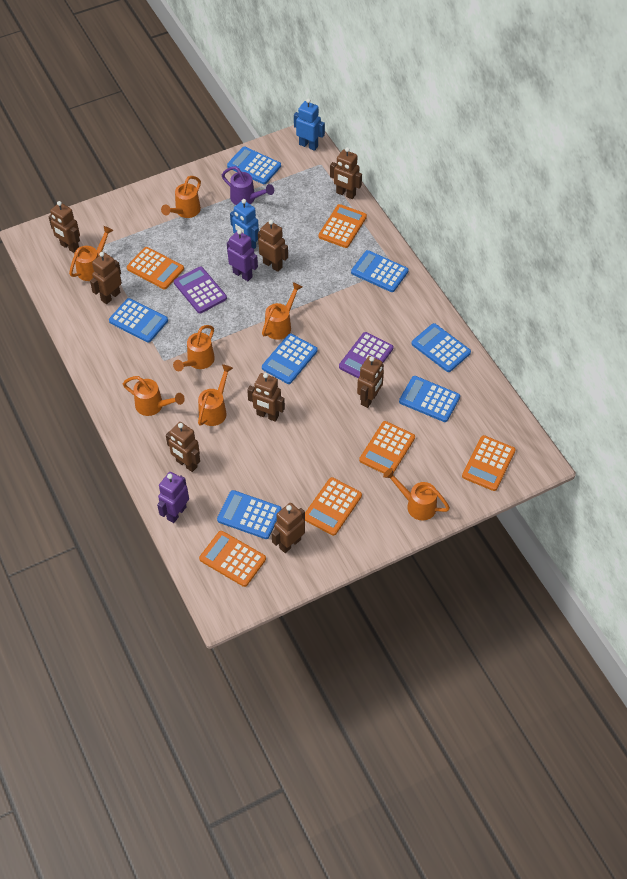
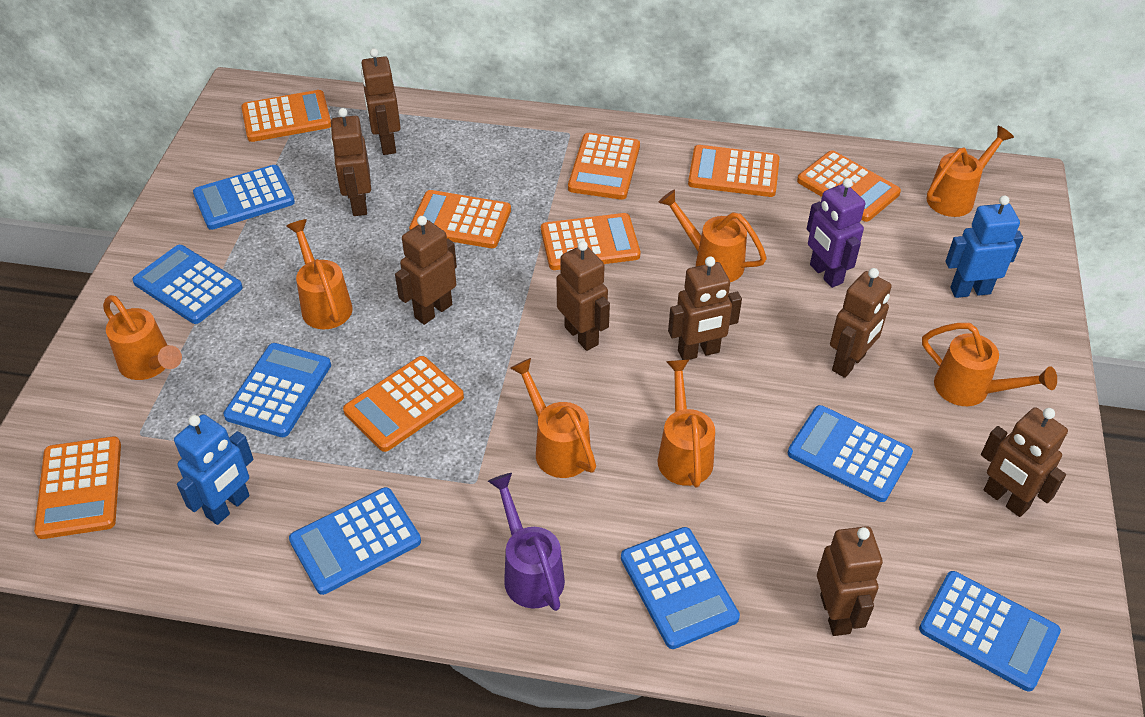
orange calculator: 6 -> 8
purple calculator: 2 -> 0
purple robot: 2 -> 1

